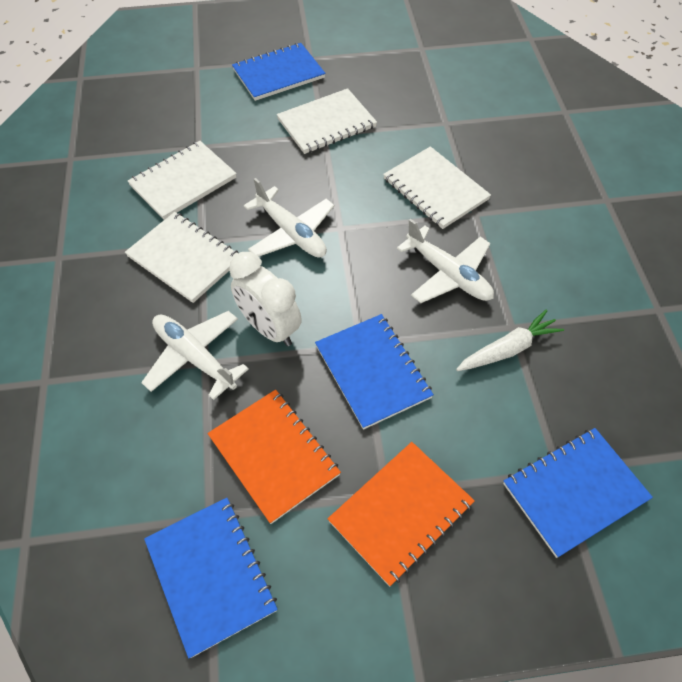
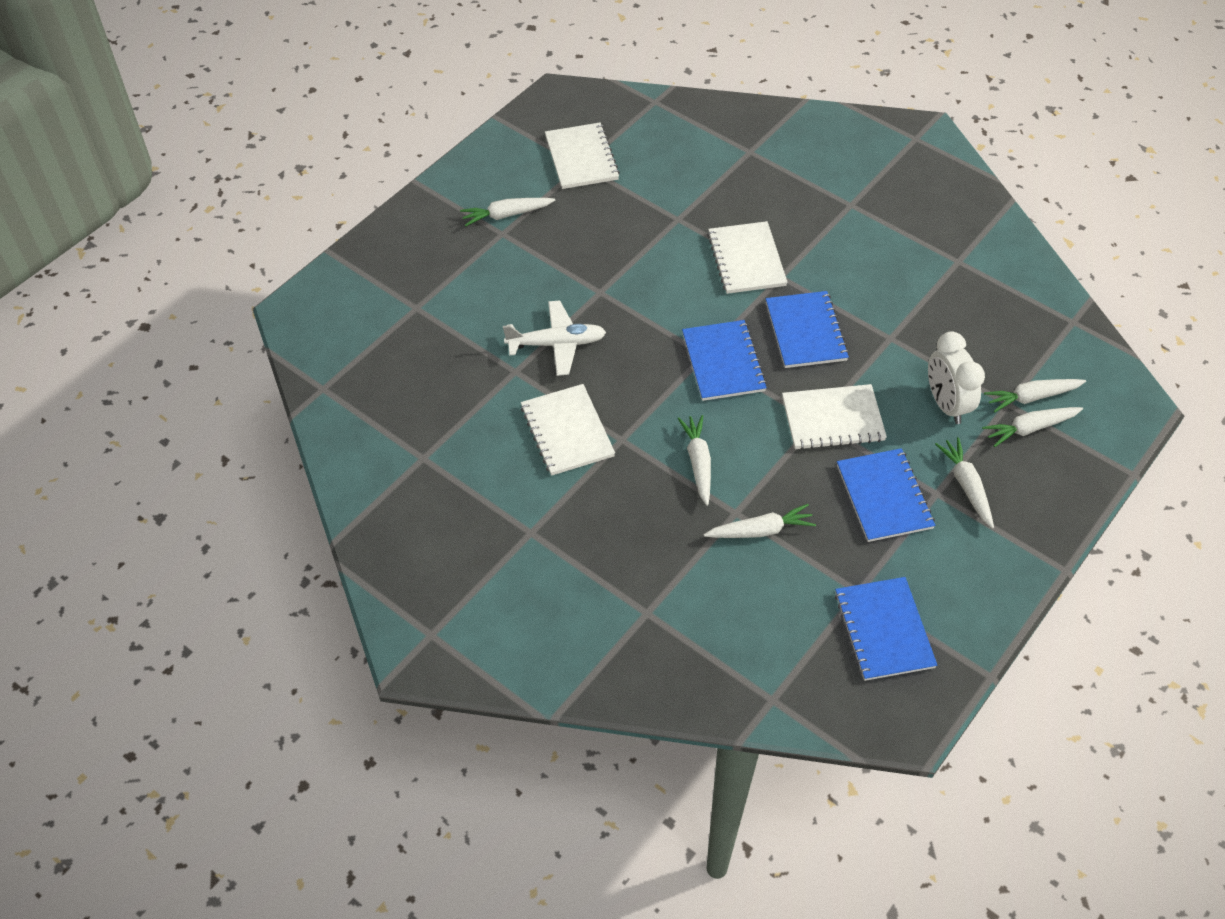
orange notebook: 2 -> 0
white carrot: 1 -> 6
white plane: 3 -> 1

